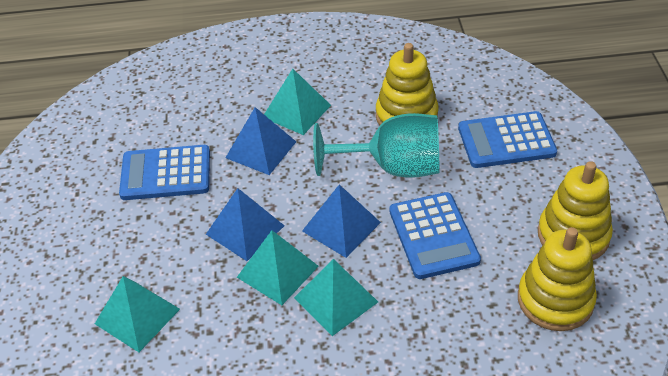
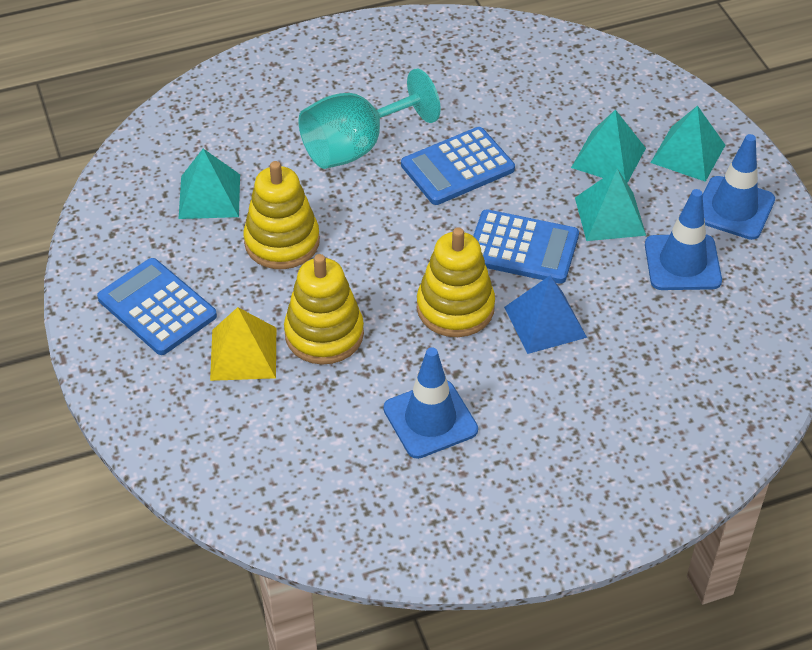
blue pyramid: 3 -> 1
blue traffic cone: 0 -> 3
yellow pyramid: 0 -> 1

